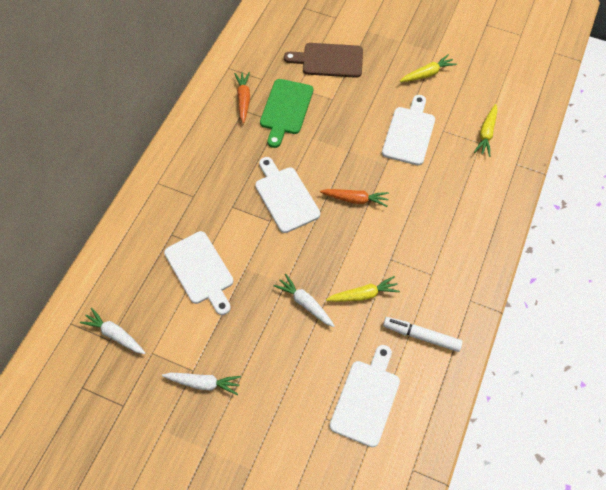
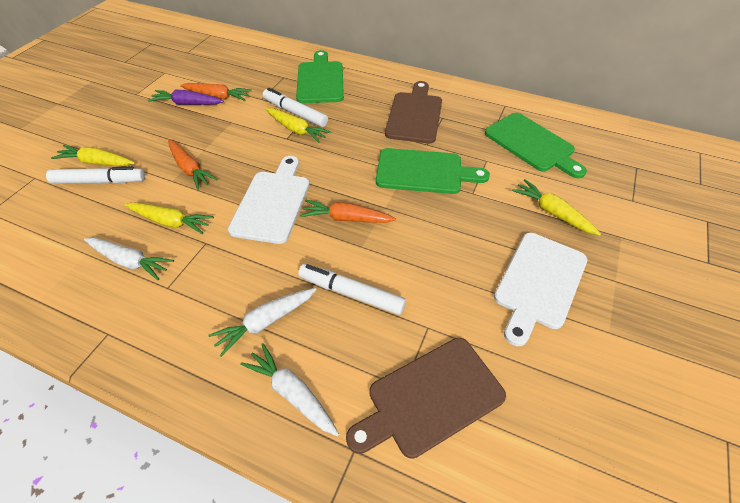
brown cutting board: 1 -> 2
green cutting board: 1 -> 3
orange carrot: 2 -> 3
purple carrot: 0 -> 1
white cutting board: 4 -> 2
white marker: 1 -> 3
yellow carrot: 3 -> 4

